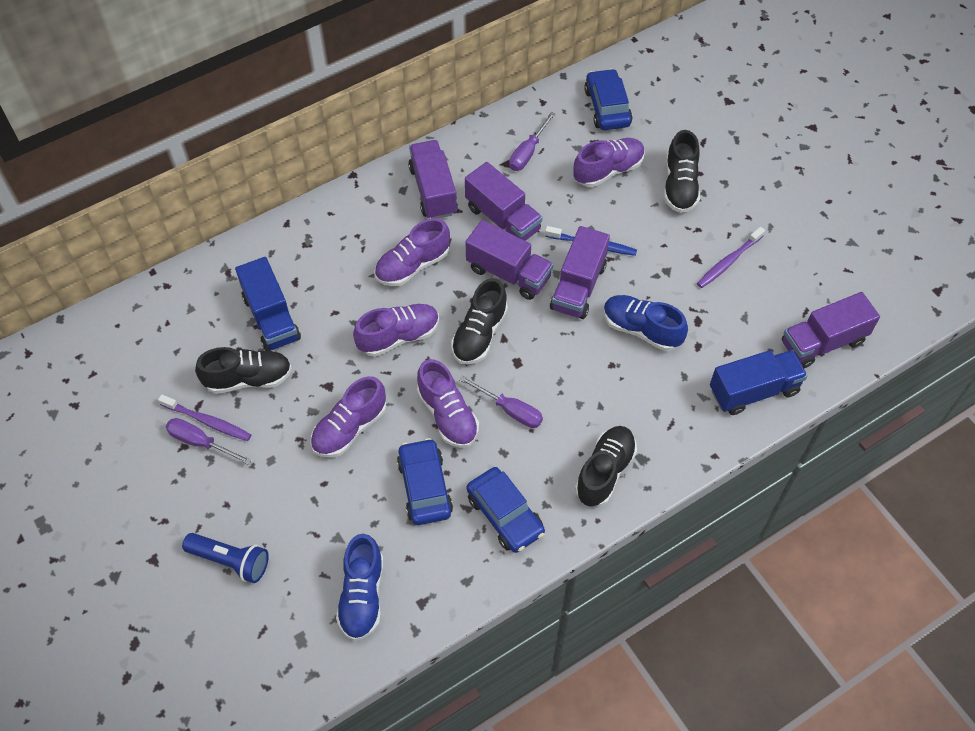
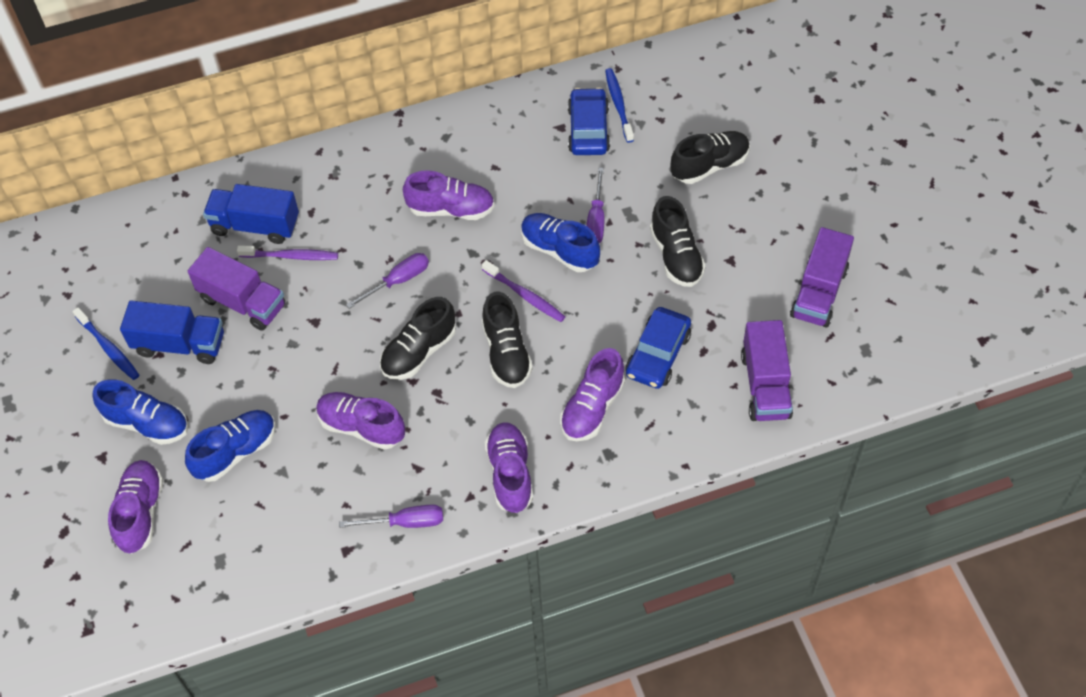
blue car: 3 -> 2
blue flashlight: 1 -> 0
blue shoe: 2 -> 3
blue toothbrush: 1 -> 2
purple truck: 5 -> 3

